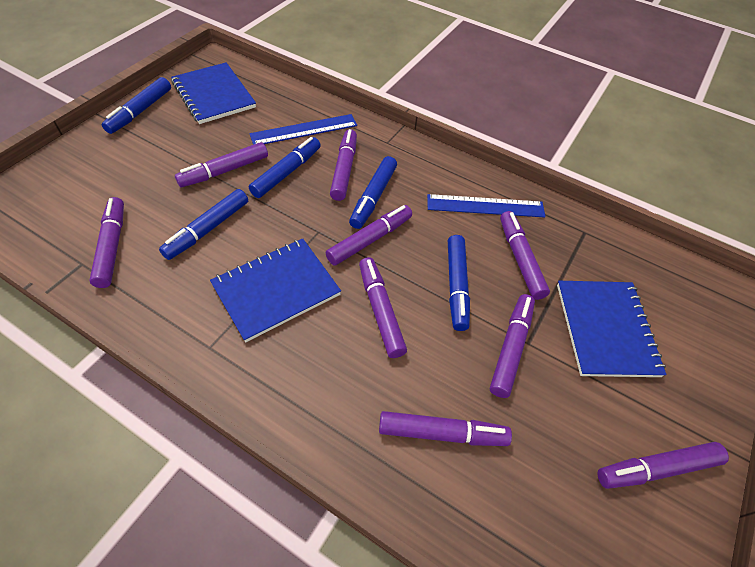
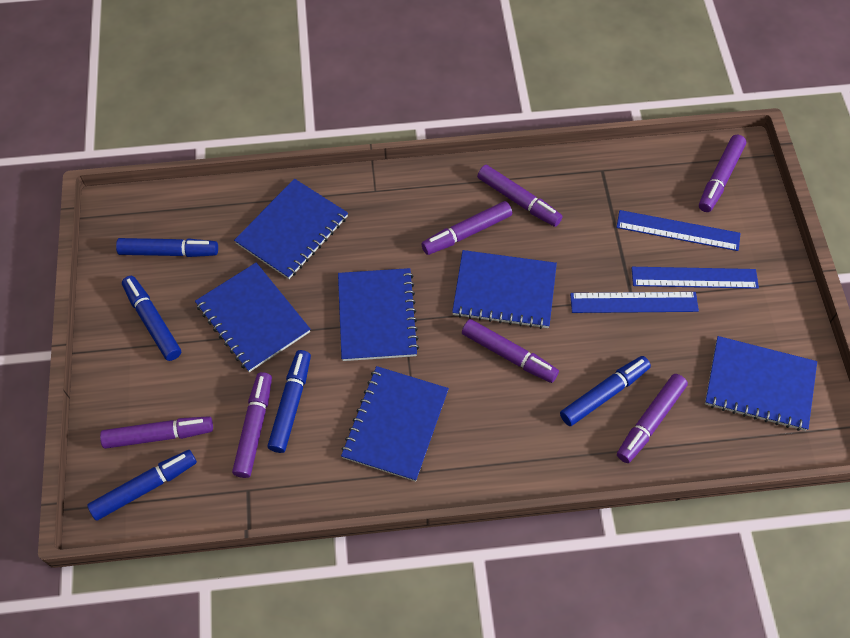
blue notebook: 3 -> 6
blue ruler: 2 -> 3
purple marker: 9 -> 7

